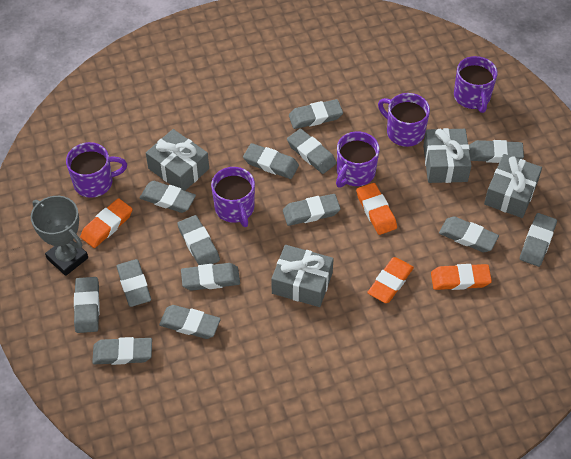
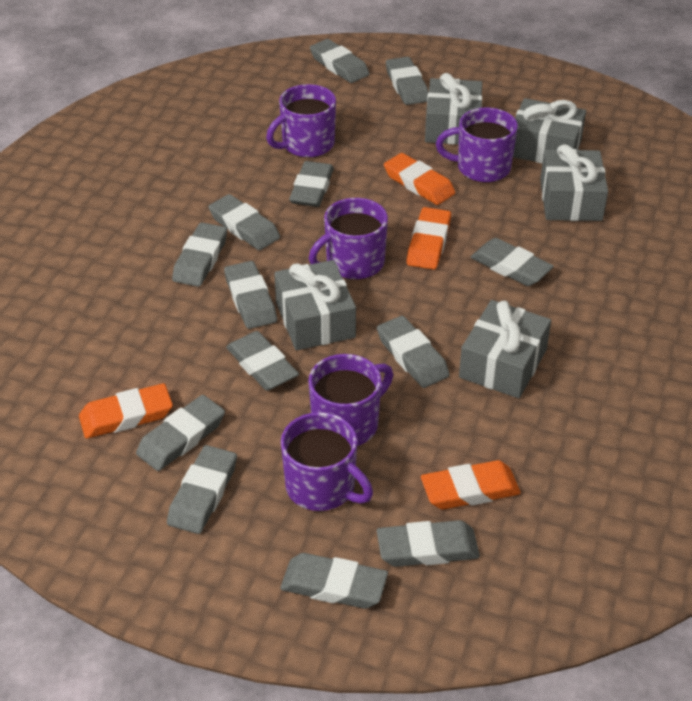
grey eraser: 14 -> 13
grey gift: 4 -> 5
grey trophy: 1 -> 0

